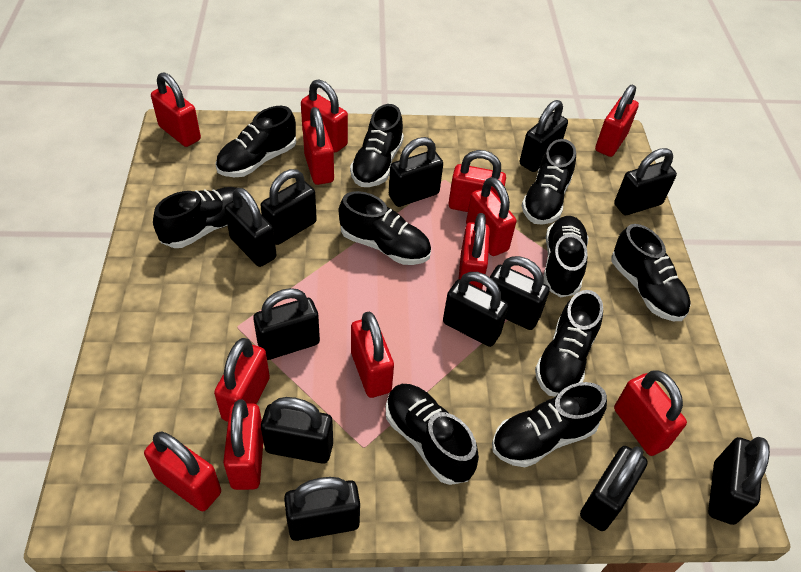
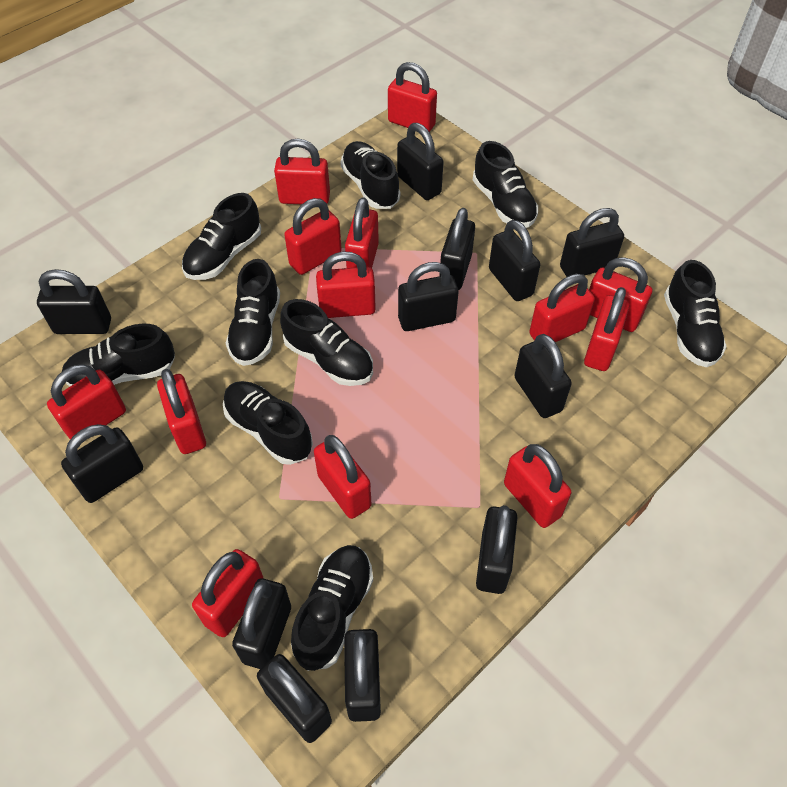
black shoe: 10 -> 9
red padlock: 12 -> 13

